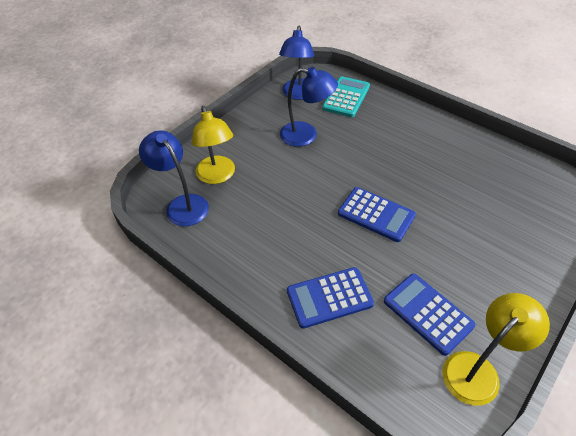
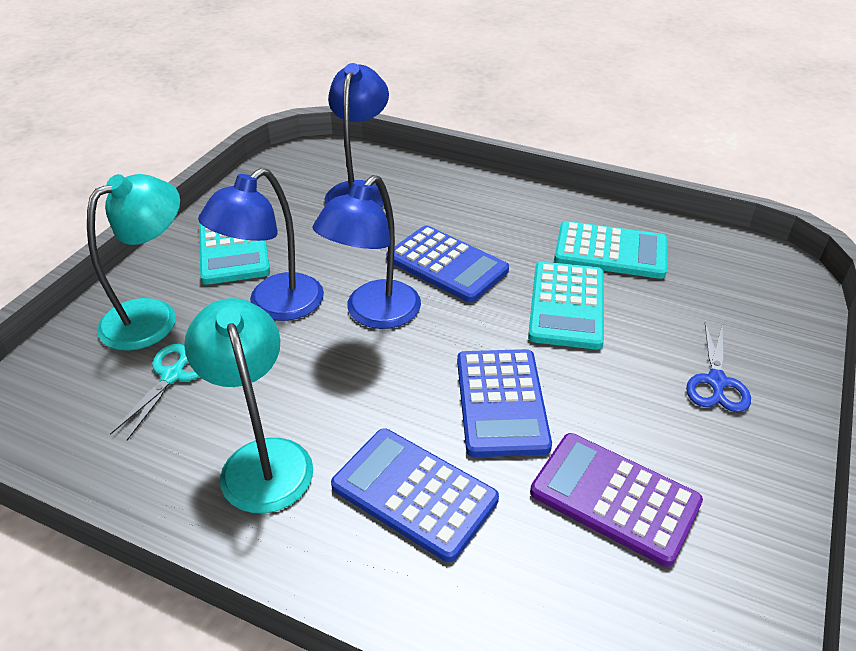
blue scissors: 0 -> 1
purple calculator: 0 -> 1
turquoise calculator: 1 -> 3
turquoise lamp: 0 -> 2
turquoise scissors: 0 -> 1
yellow lamp: 2 -> 0

